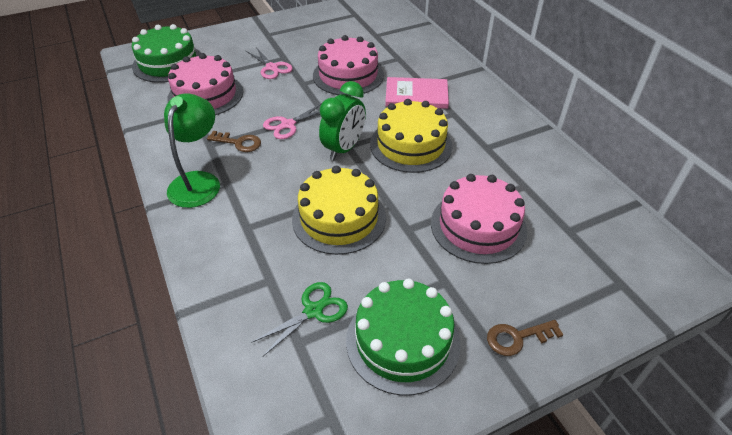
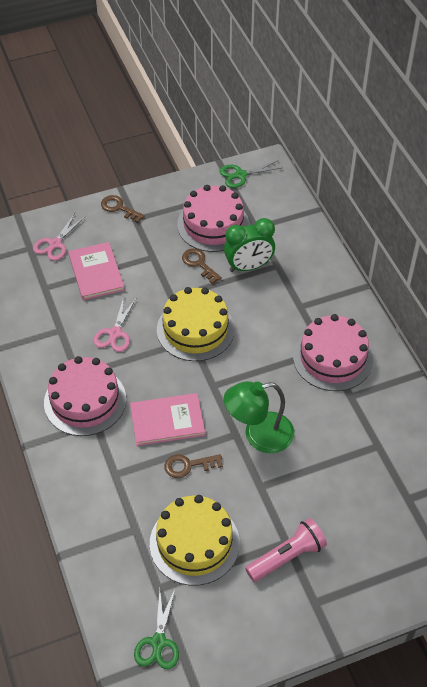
brown key: 2 -> 3
green cake: 2 -> 0
green scissors: 1 -> 2
pink book: 1 -> 2
pink flashlight: 0 -> 1

